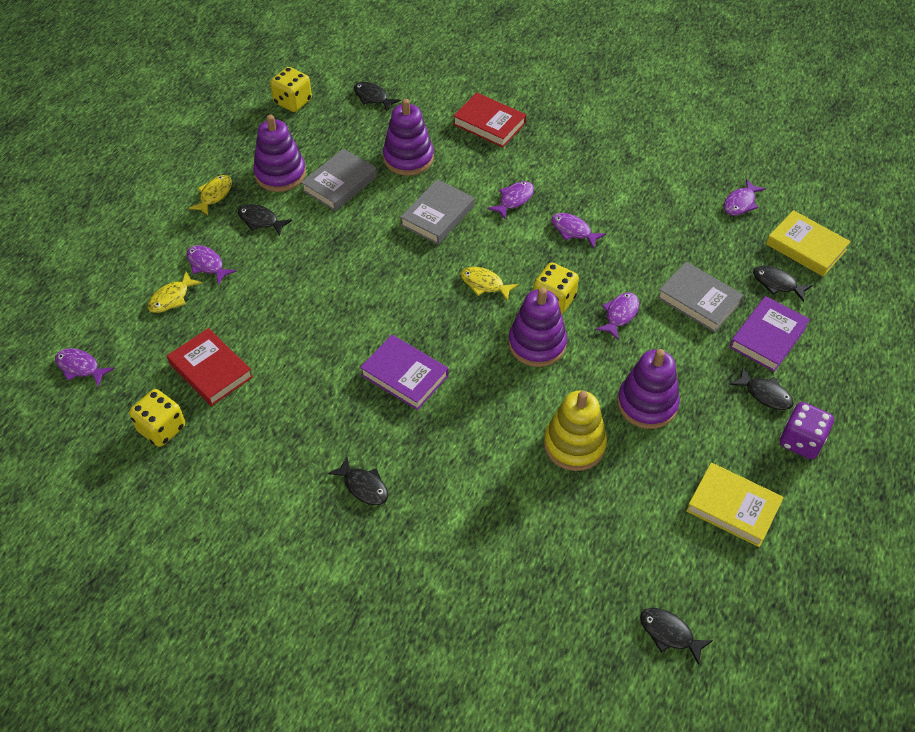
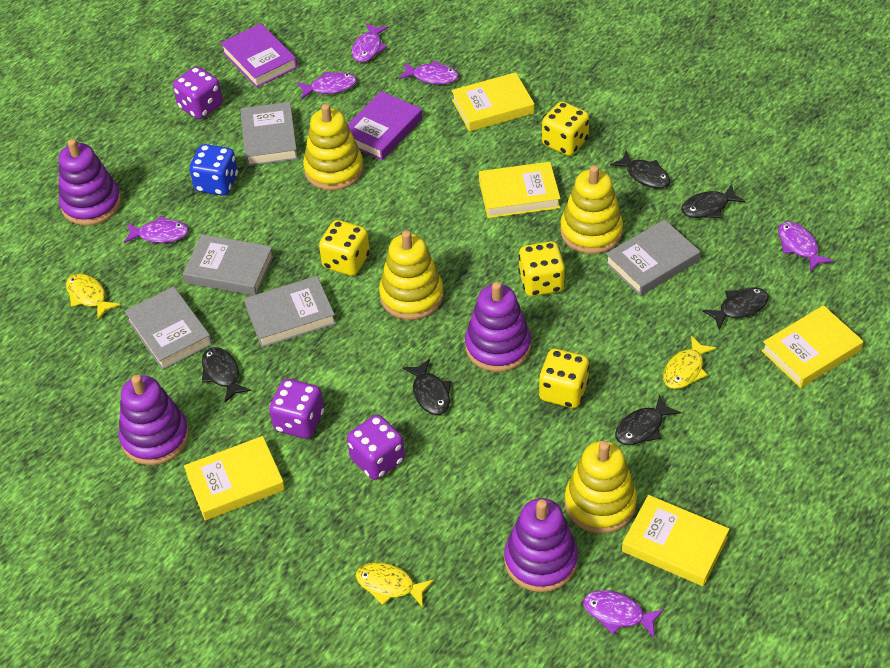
blue dice: 0 -> 1
grey book: 3 -> 5
purple dice: 1 -> 3
red book: 2 -> 0
yellow book: 2 -> 5
yellow dice: 3 -> 4
yellow stacking toy: 1 -> 4

